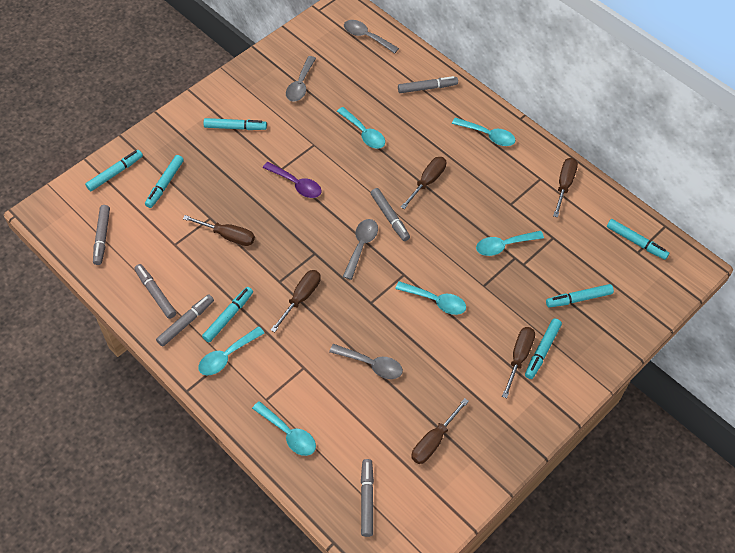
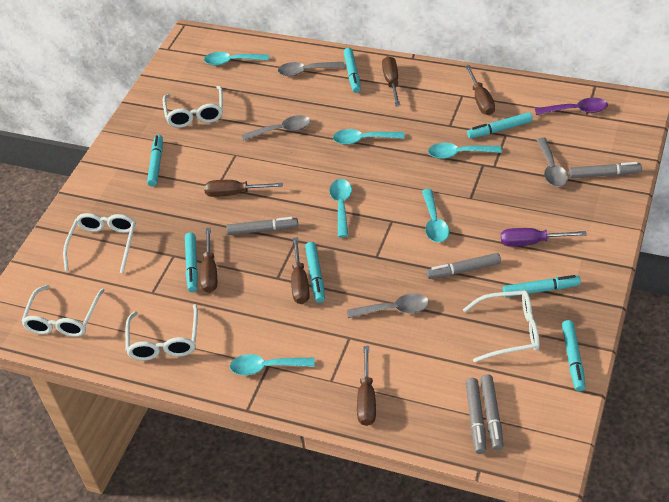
grey marker: 6 -> 5
purple screwdriver: 0 -> 1
white glasses: 0 -> 5

